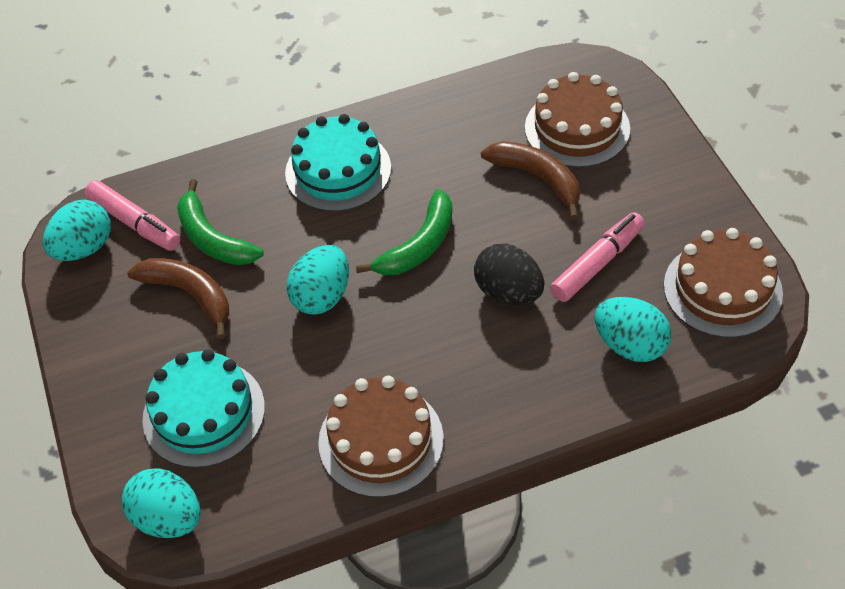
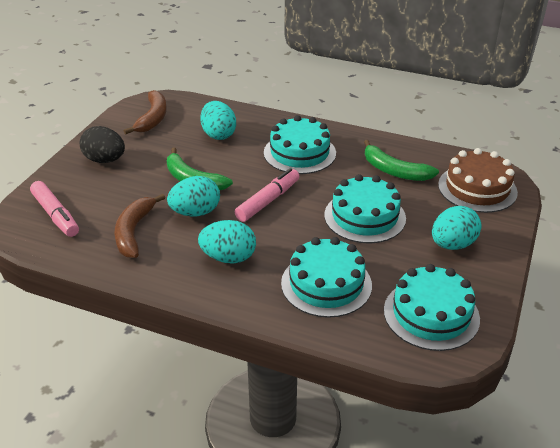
brown cake: 3 -> 1
turquoise cake: 2 -> 4

